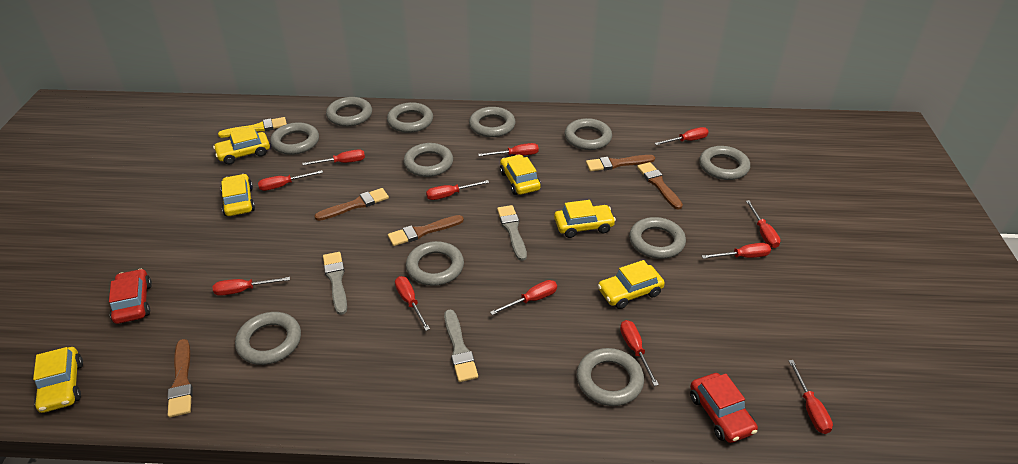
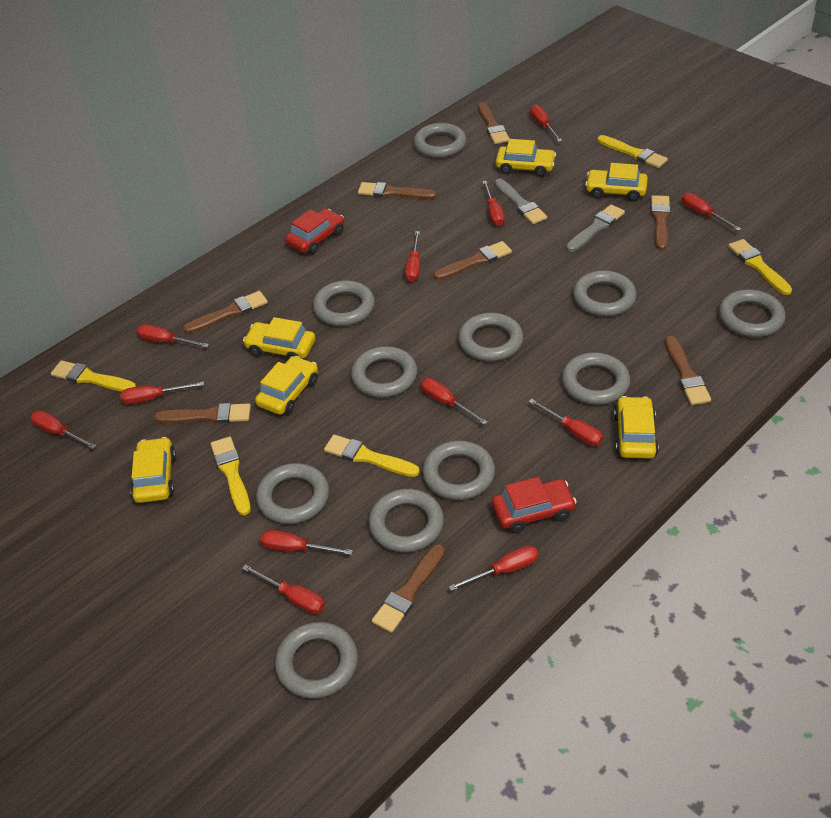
brown brush: 5 -> 8
grey brush: 3 -> 2
yellow brush: 1 -> 5

